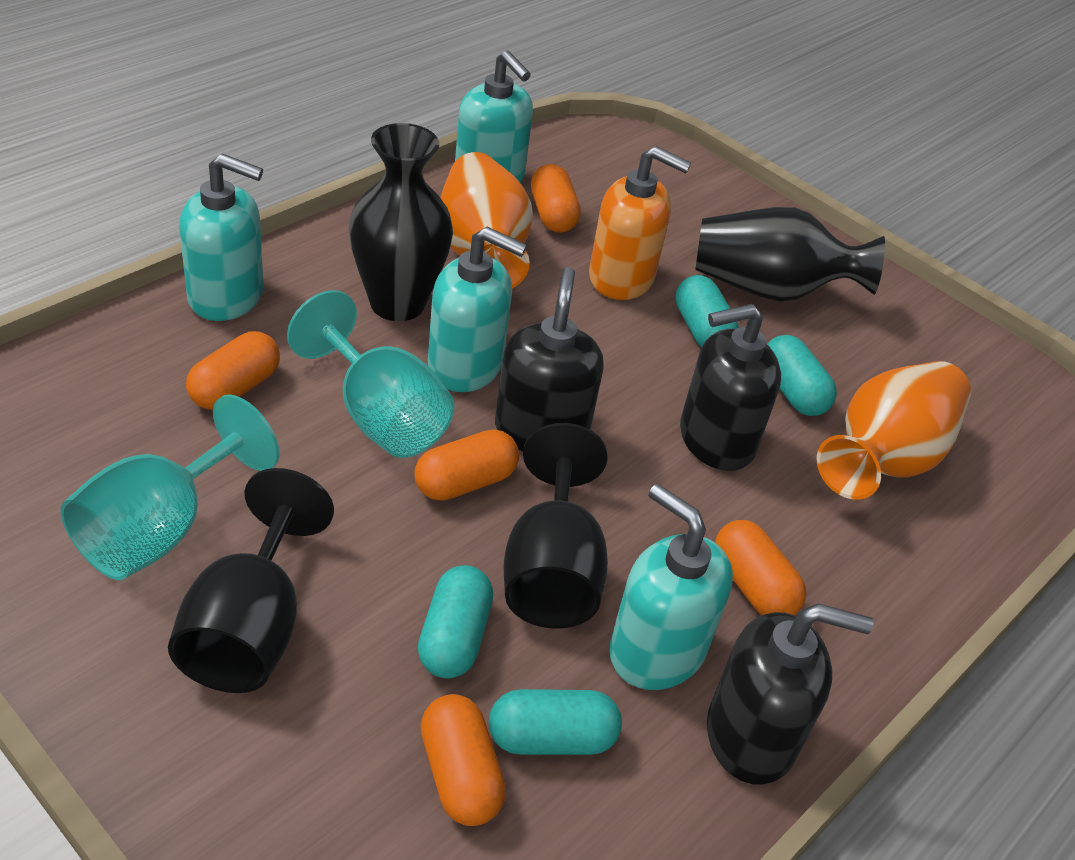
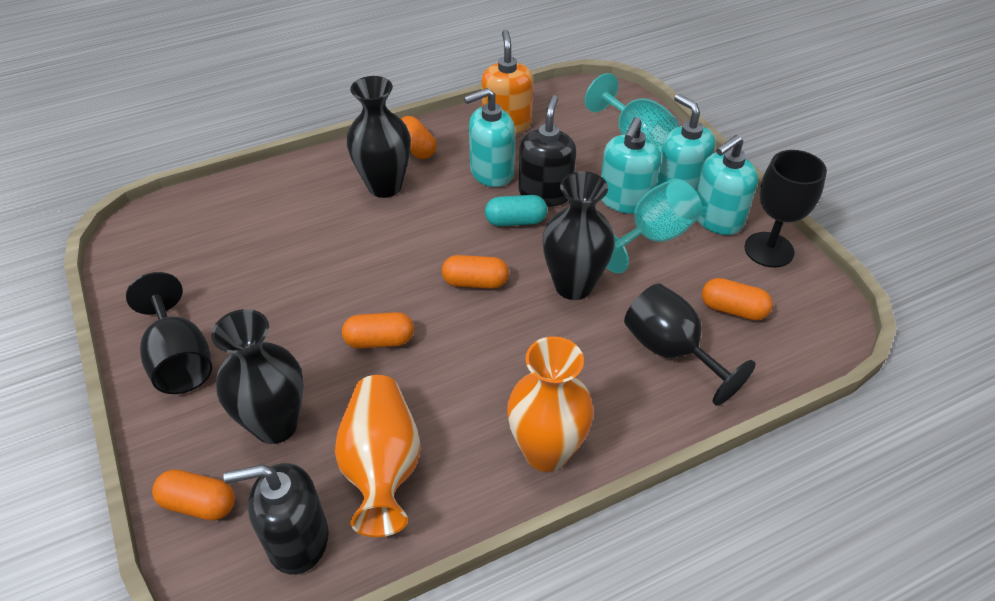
black goblet: 2 -> 3
black soap dispenser: 3 -> 2
black vase: 2 -> 3
turquoise capsule: 4 -> 1

